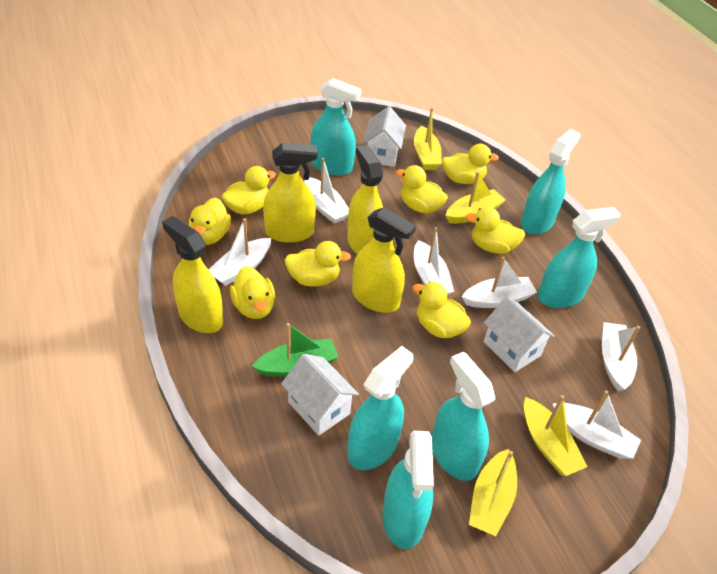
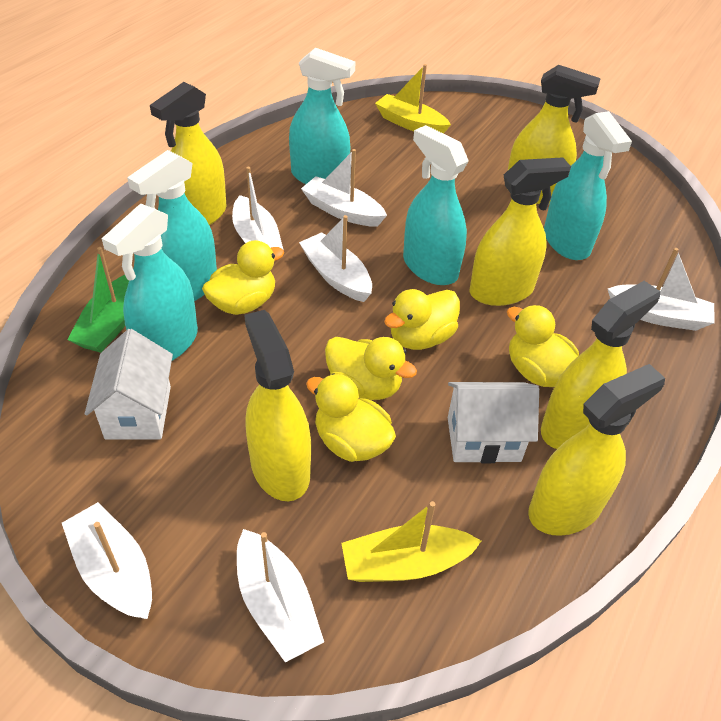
turquoise spray bottle: 6 -> 5
white house: 3 -> 2
yellow boat: 4 -> 2
yellow duck: 8 -> 5
yellow spray bottle: 4 -> 6

